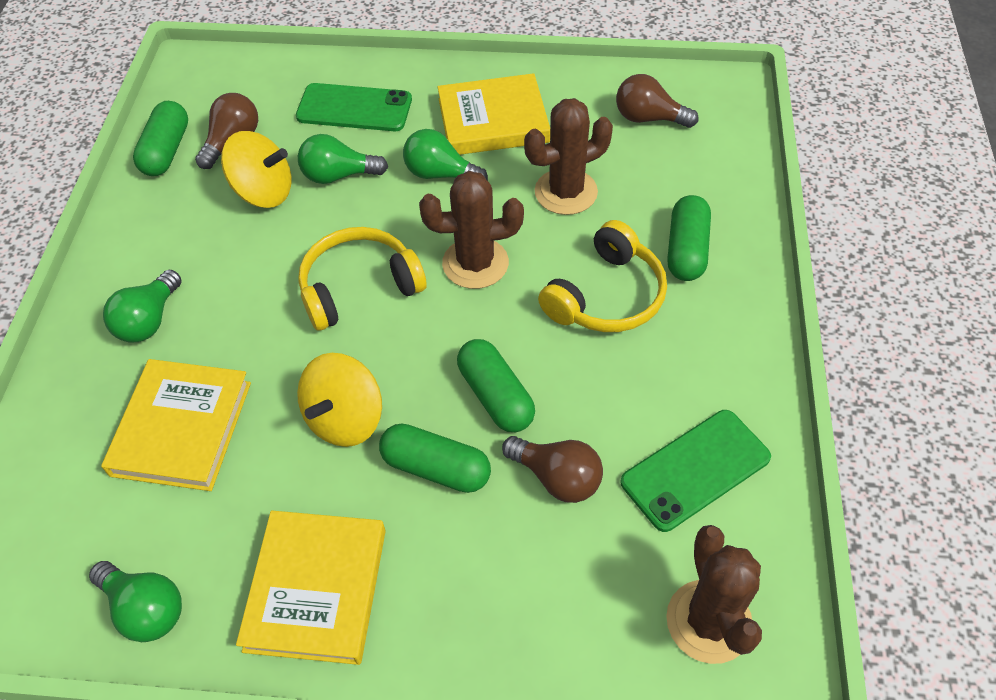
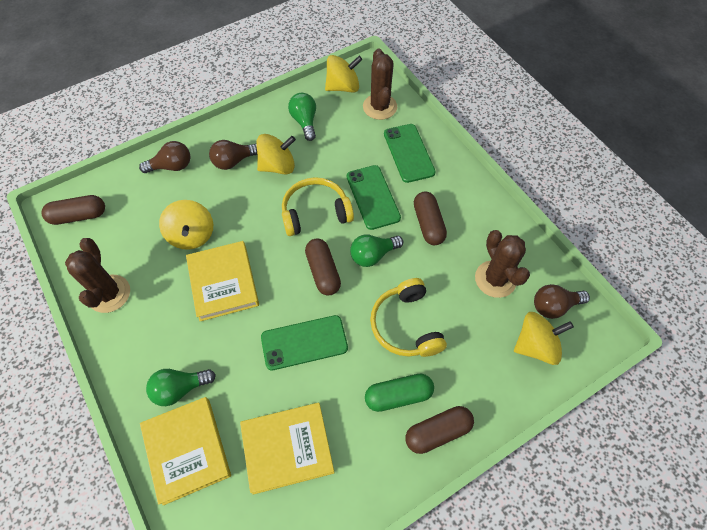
brown capsule: 0 -> 4
green capsule: 4 -> 1
green light bulb: 4 -> 3
green phone: 2 -> 3
yellow spinning top: 2 -> 4

